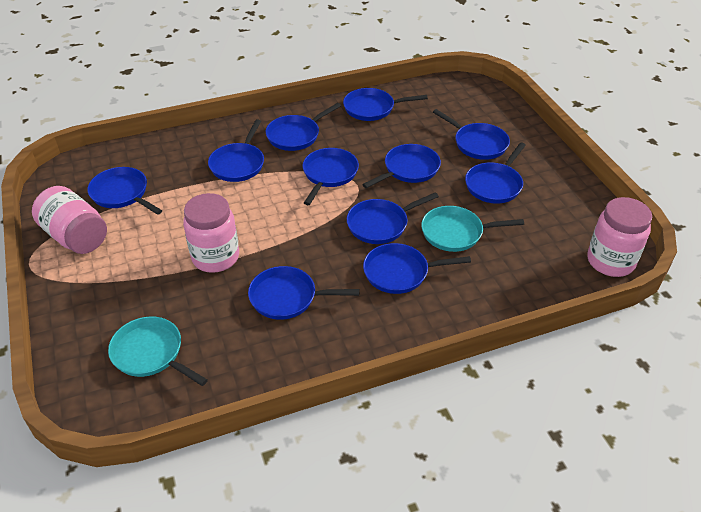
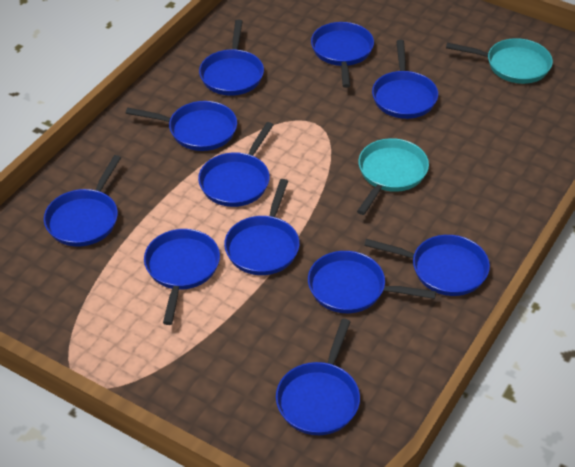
pink jar: 3 -> 0

